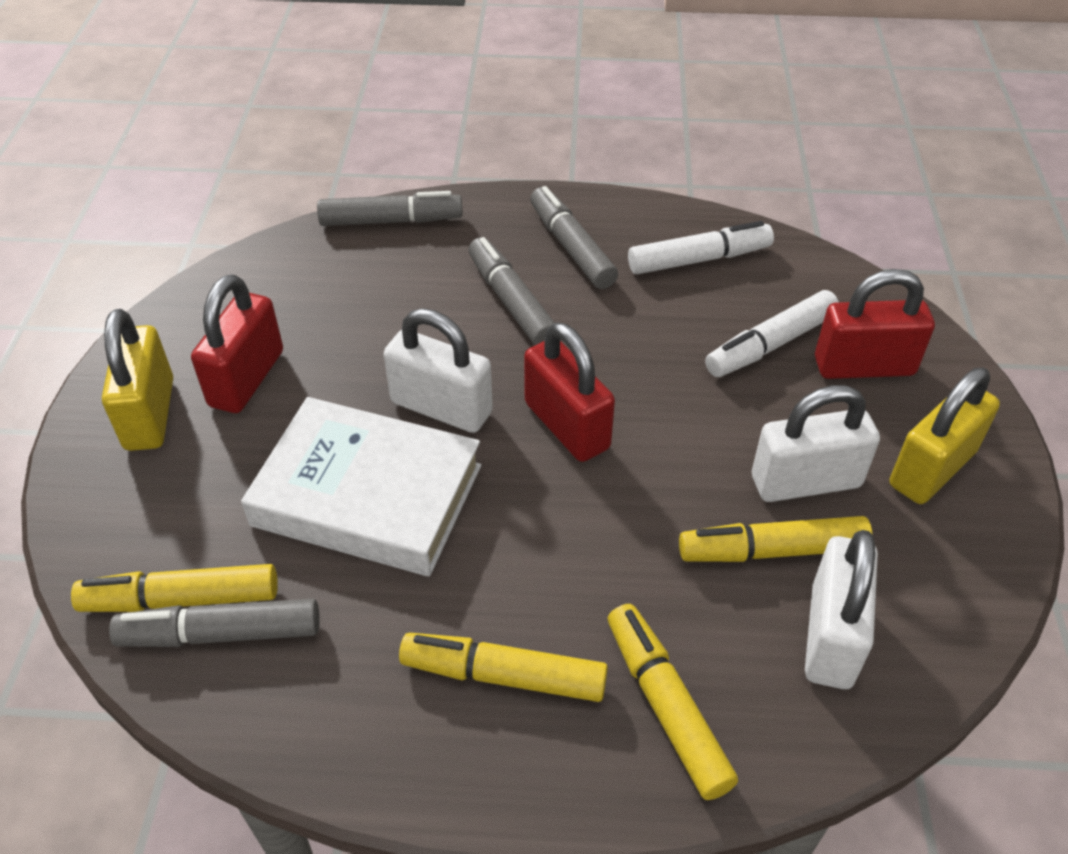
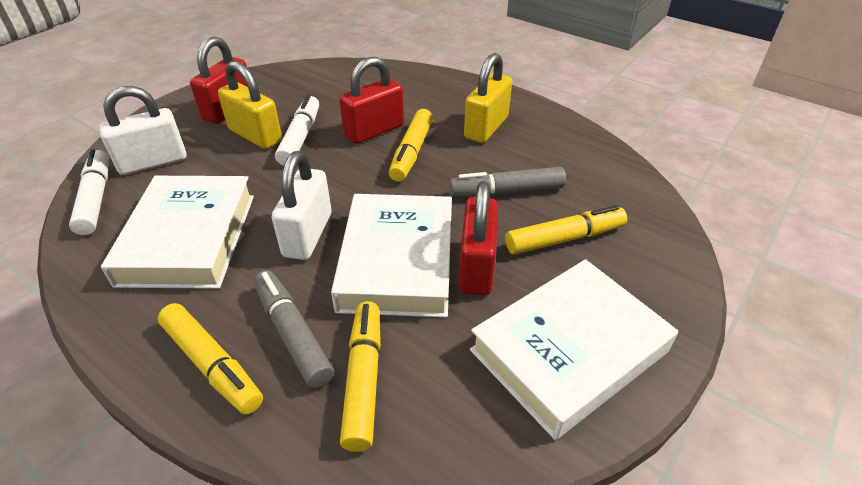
grey marker: 4 -> 2
white book: 1 -> 3
white padlock: 3 -> 2

